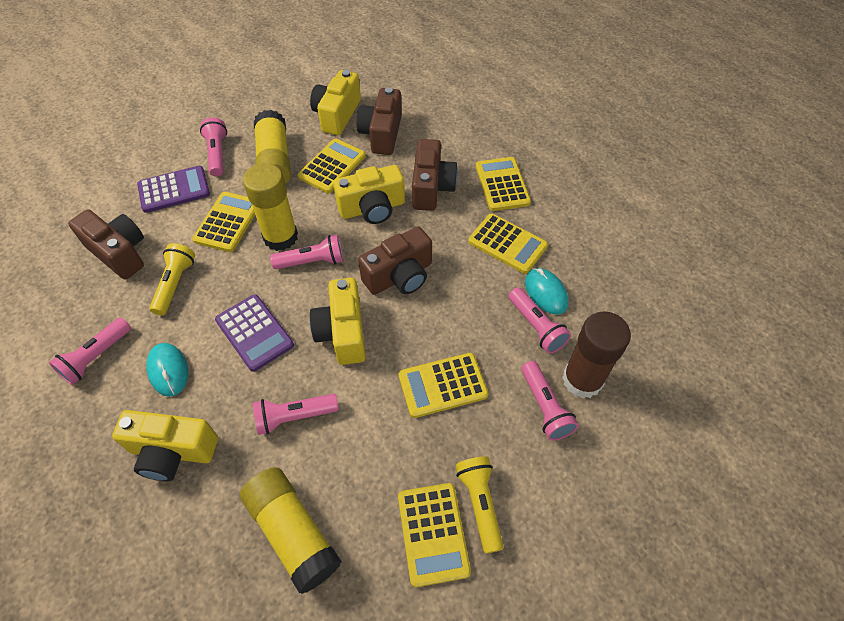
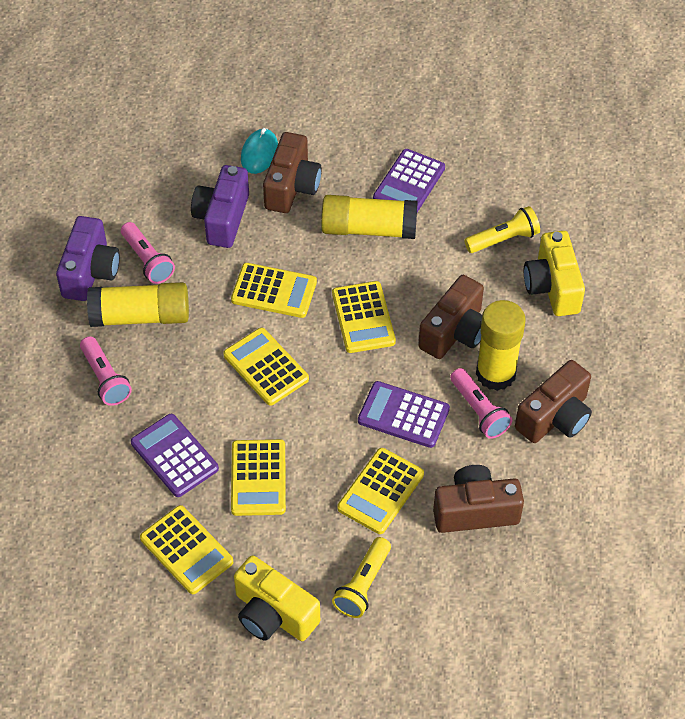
brown glue stick: 1 -> 0
pink flashlight: 6 -> 3
purple calculator: 2 -> 3
purple camera: 0 -> 2
turquoise mouse: 2 -> 1
yellow camera: 4 -> 2

